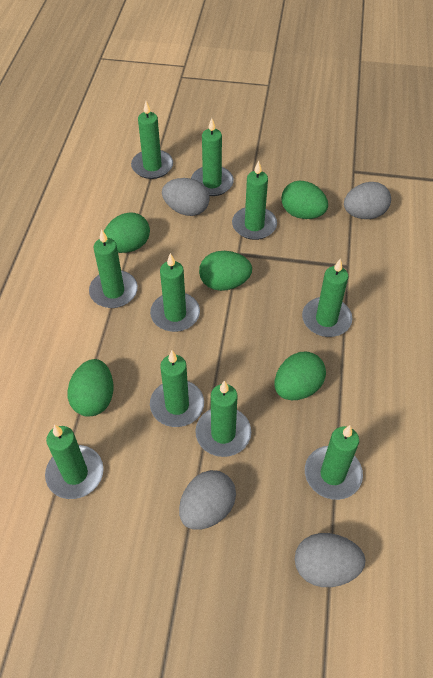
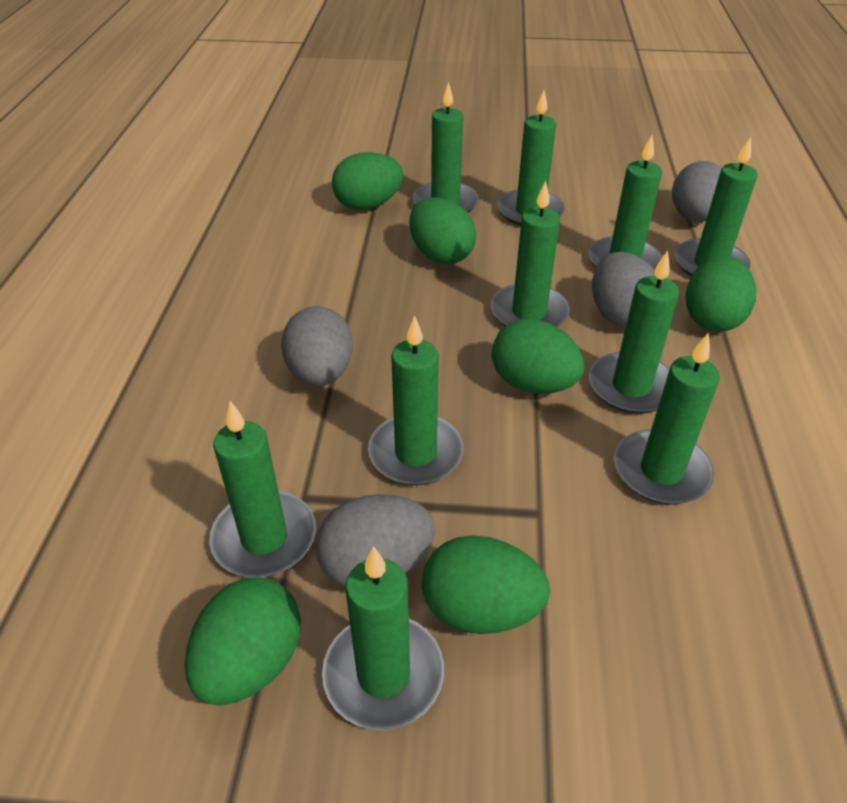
green egg: 5 -> 6

